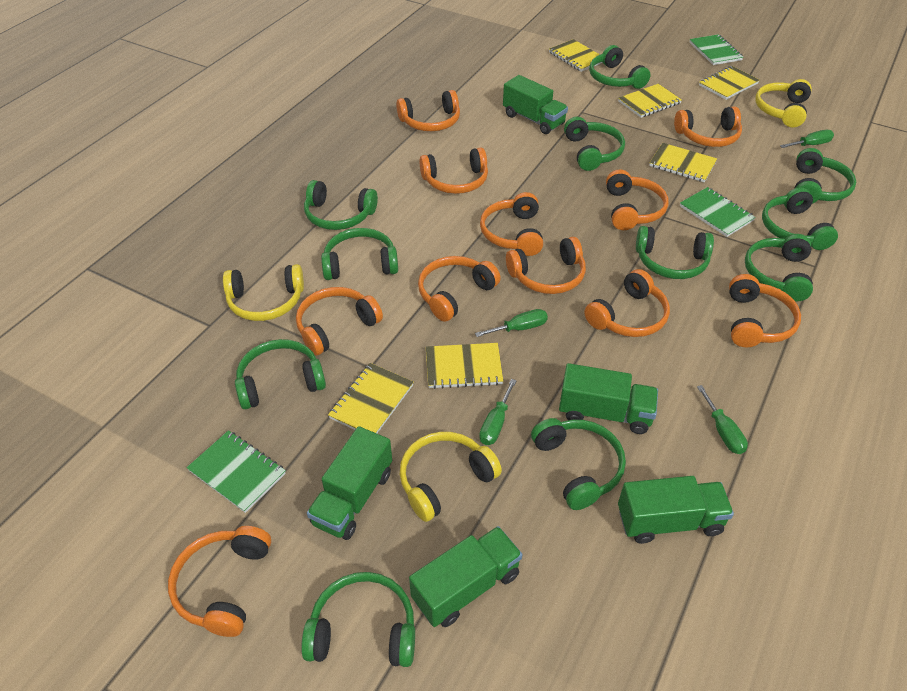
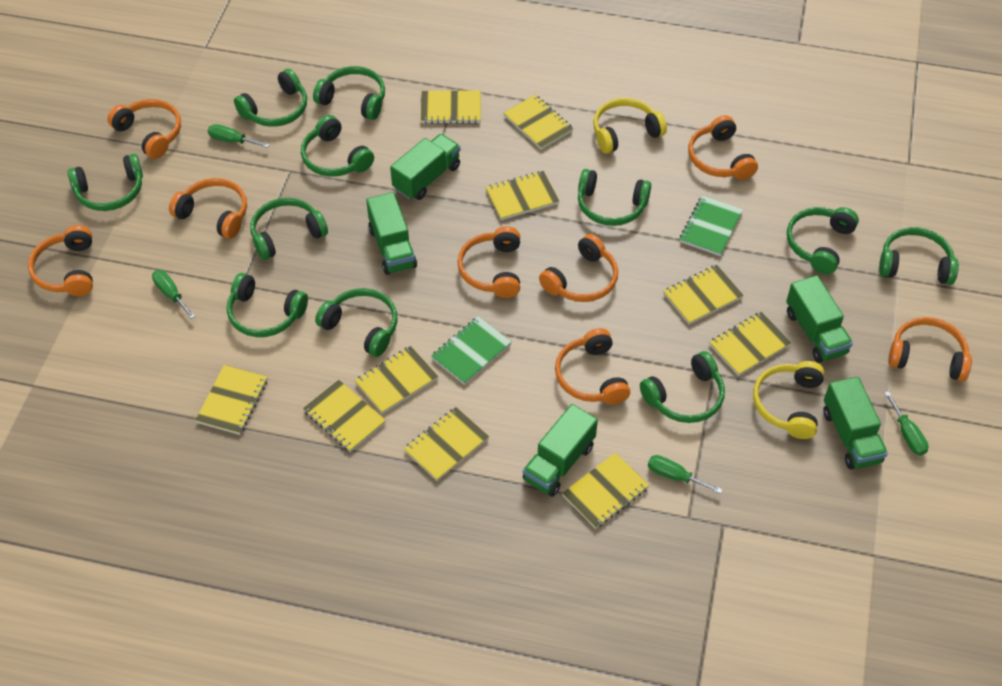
green notebook: 3 -> 2
orange headphones: 11 -> 8
yellow headphones: 3 -> 2
yellow notebook: 6 -> 10

